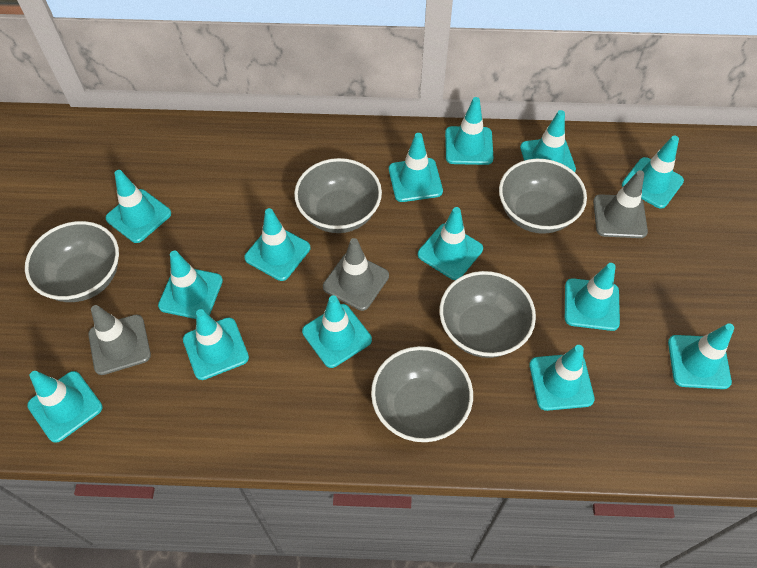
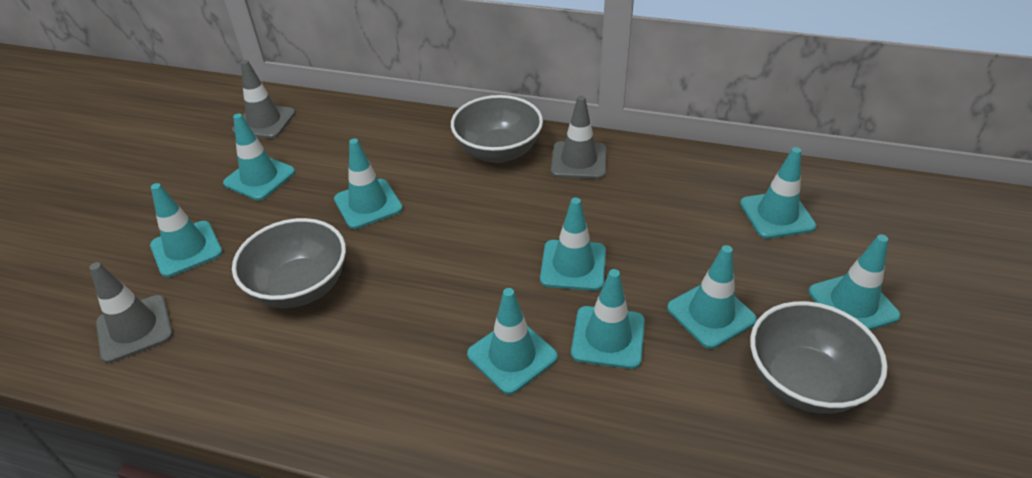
grey bowl: 5 -> 3
turquoise traffic cone: 14 -> 9

